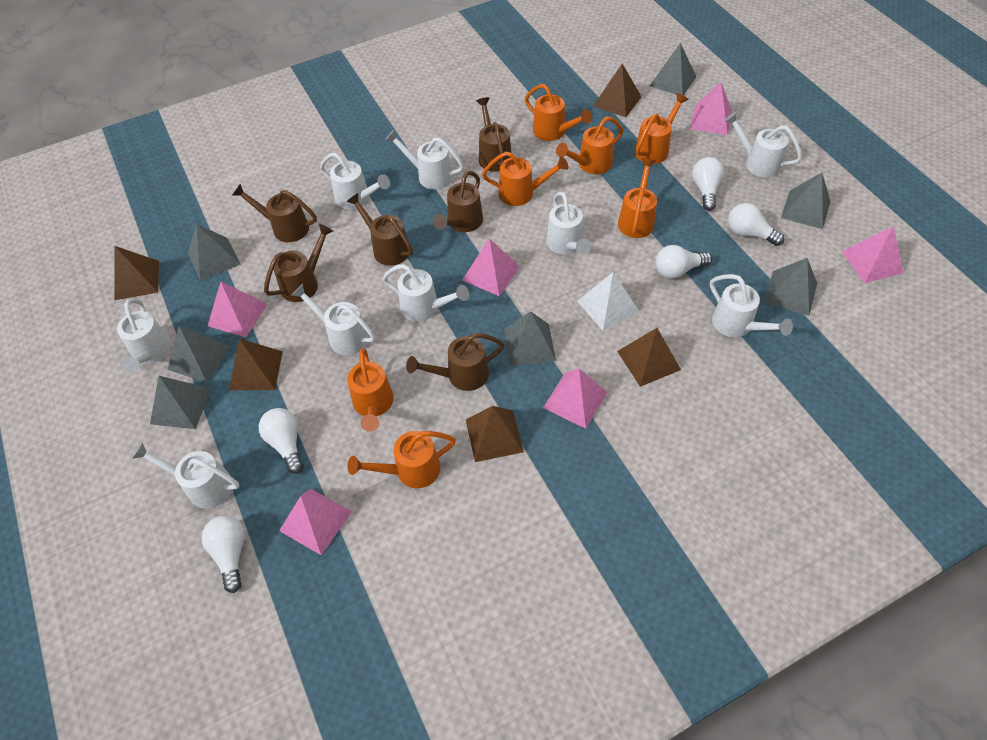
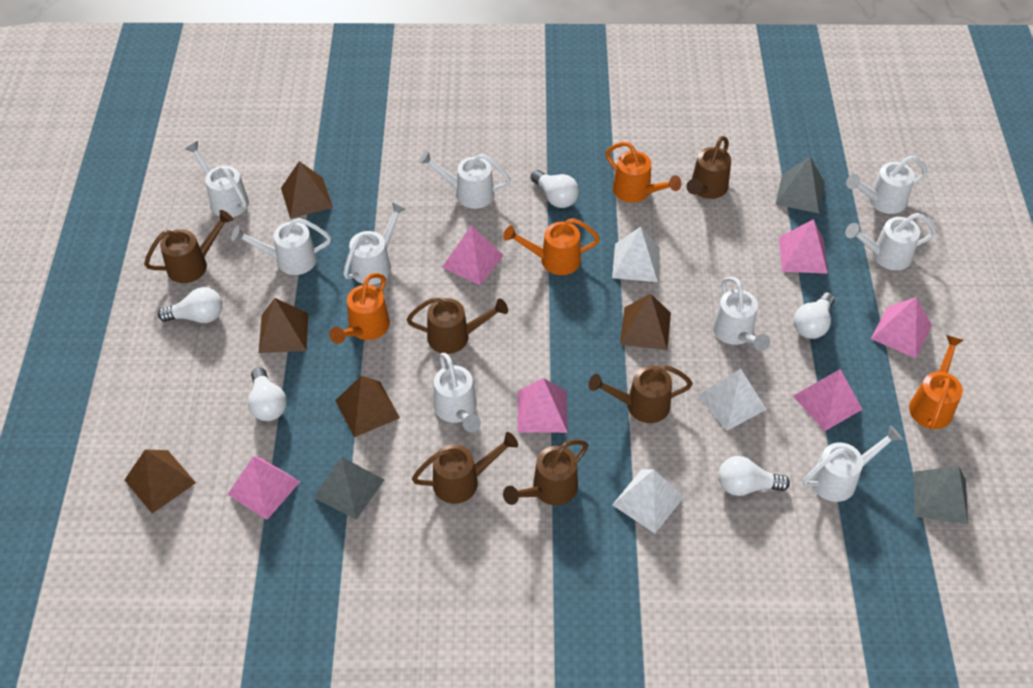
grey pyramid: 7 -> 3
orange watering can: 7 -> 4
white pyramid: 1 -> 3

